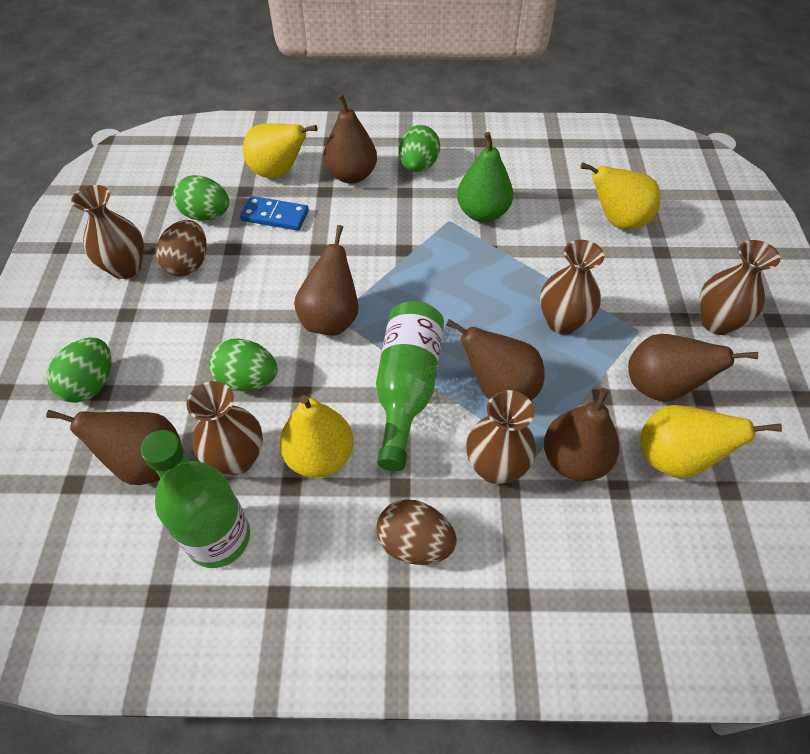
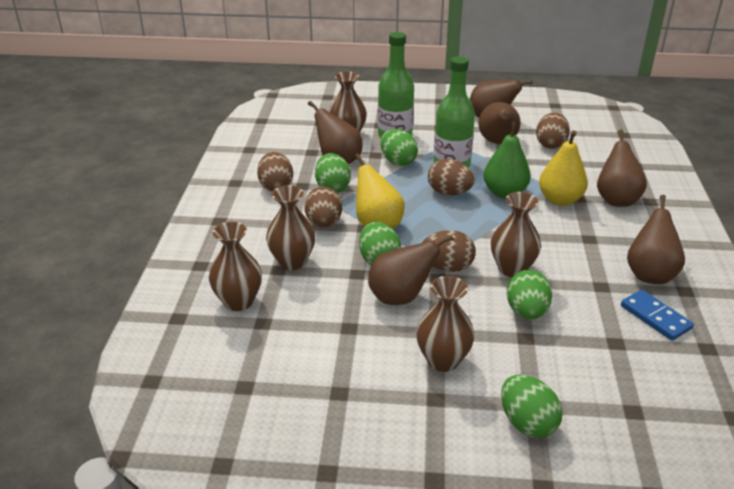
brown egg: 2 -> 5
green egg: 4 -> 5
yellow pear: 4 -> 2

